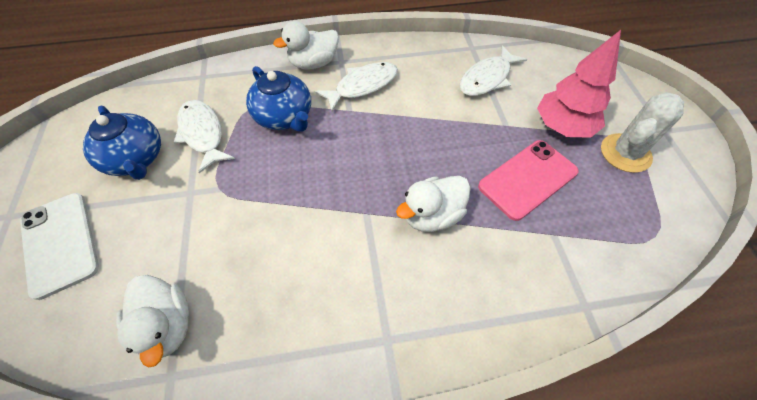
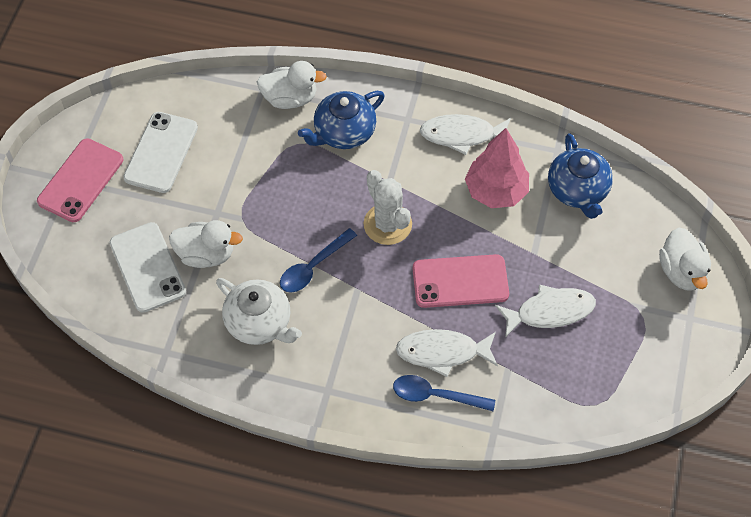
blue spoon: 0 -> 2
pink phone: 1 -> 2
white phone: 1 -> 2
white teapot: 0 -> 1

